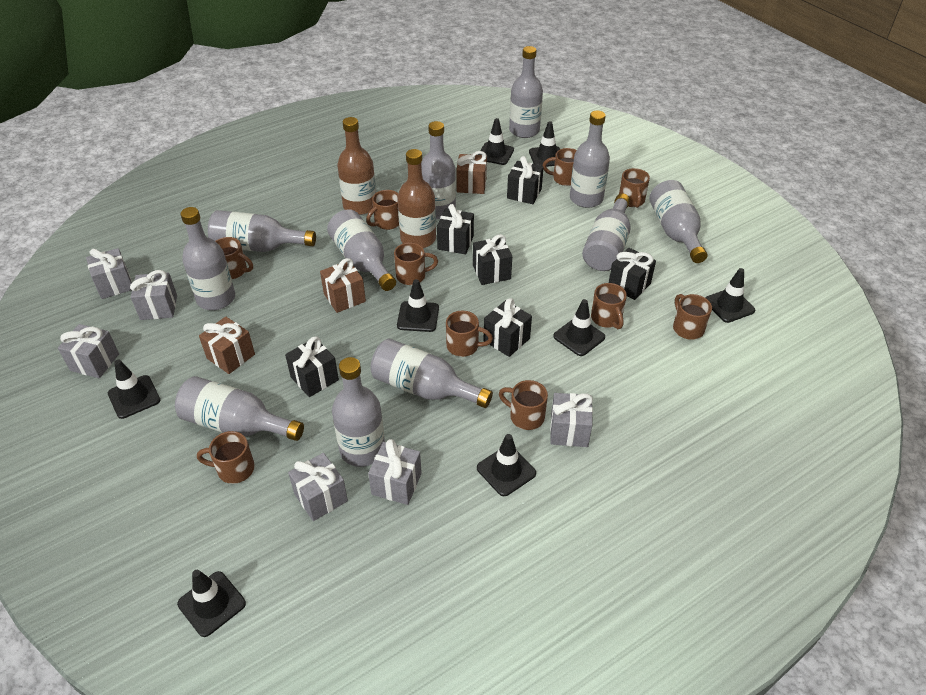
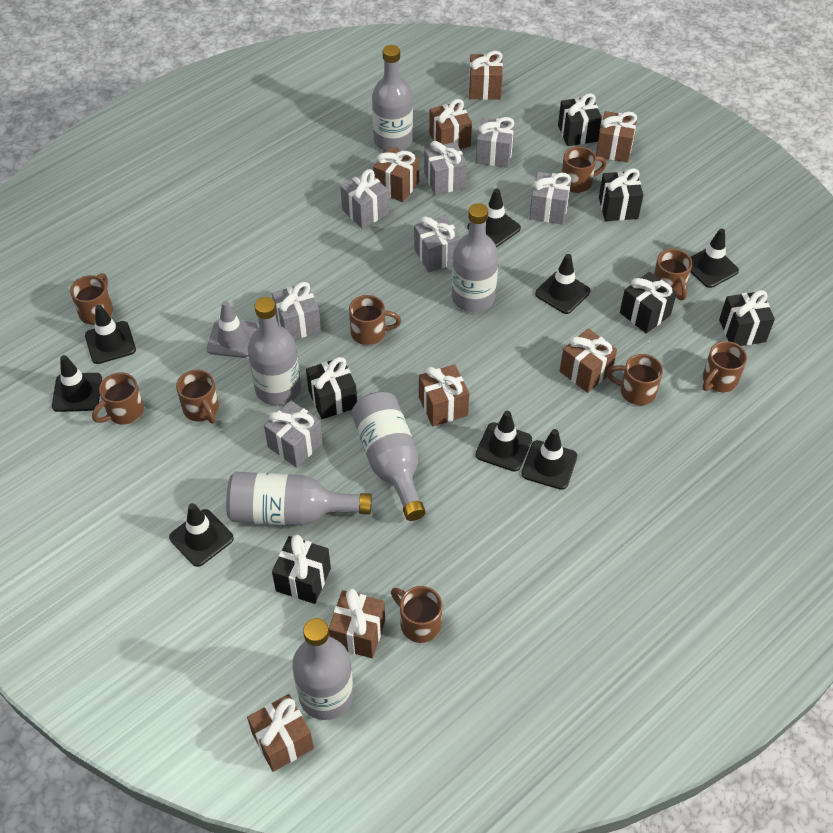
brown bottle: 2 -> 0
brown gift: 3 -> 8
brown mug: 10 -> 9
grey bottle: 11 -> 6
grey gift: 6 -> 7
grey traffic cone: 0 -> 1

